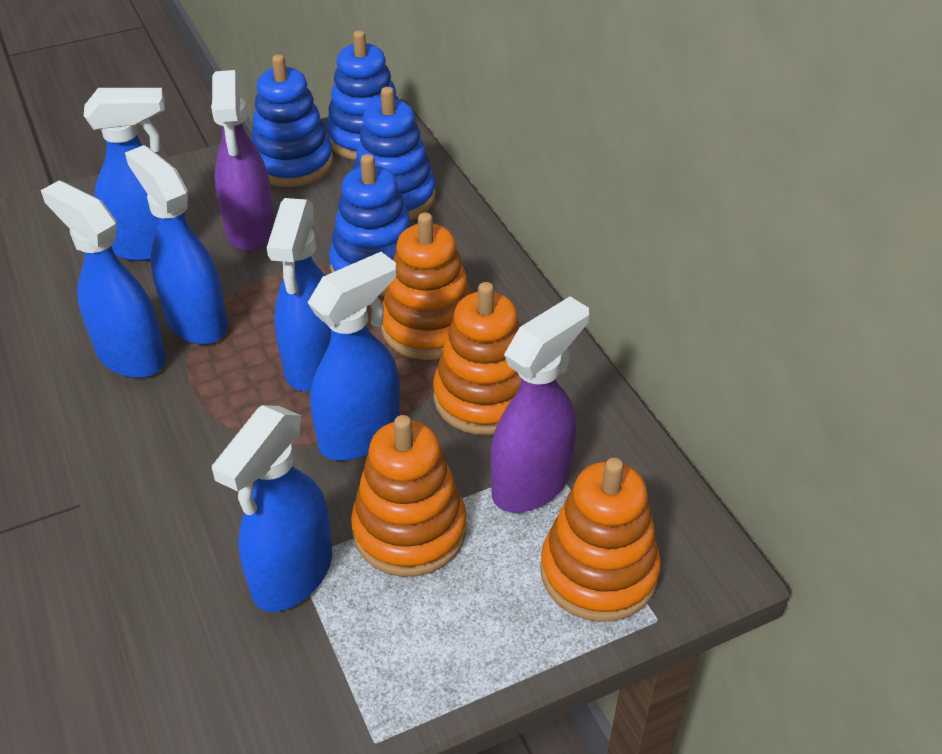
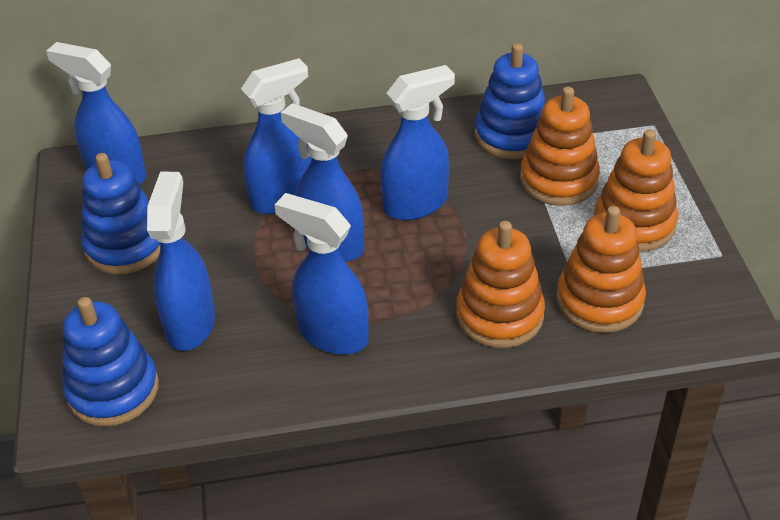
blue stacking toy: 4 -> 3
purple spray bottle: 2 -> 0

